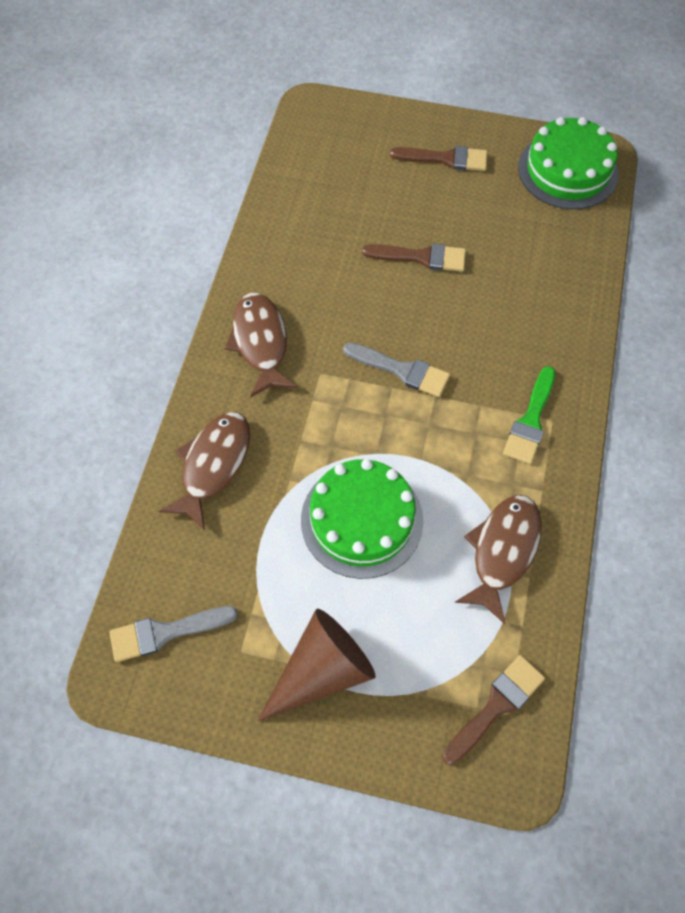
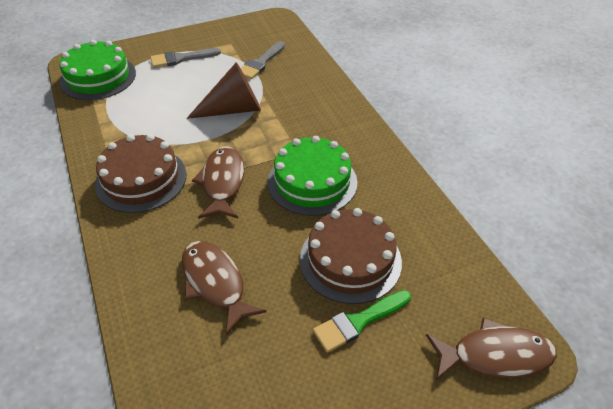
brown brush: 3 -> 0
brown cake: 0 -> 2

